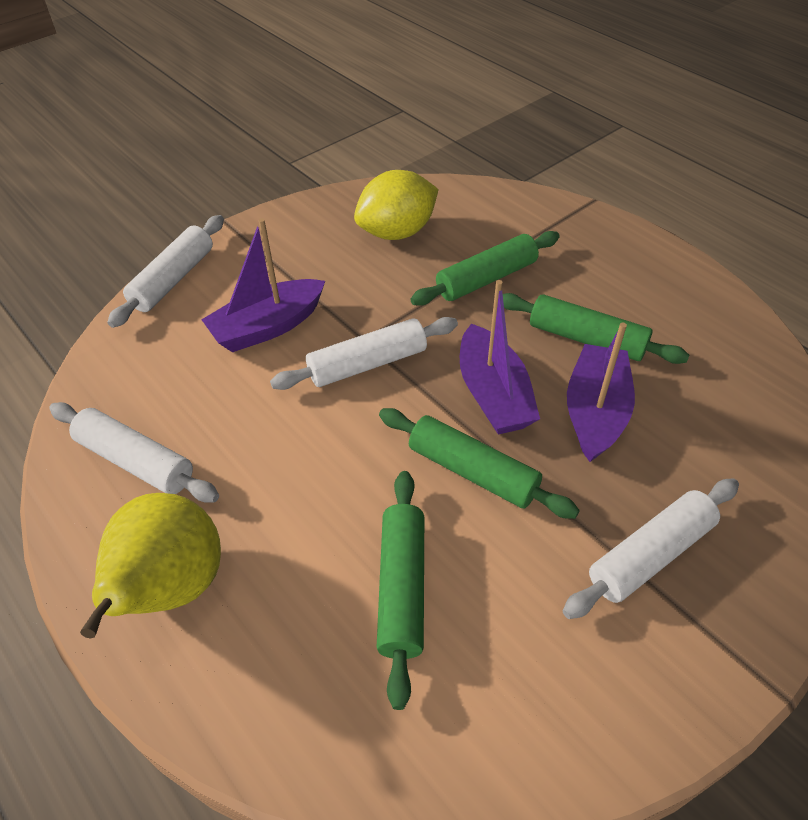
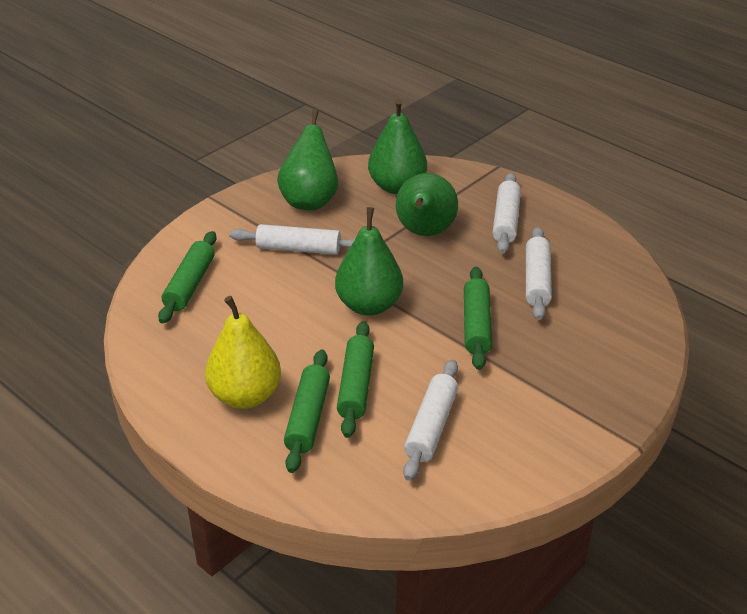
green pear: 0 -> 4
purple boat: 3 -> 0
yellow lemon: 1 -> 0

